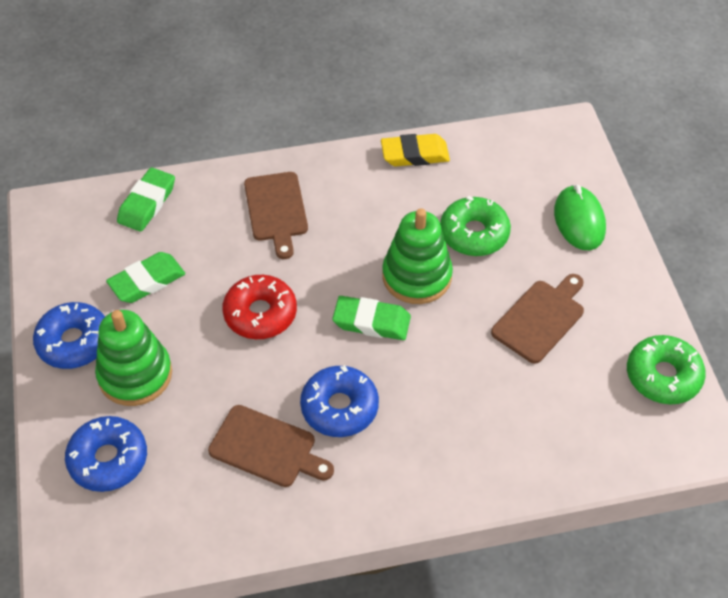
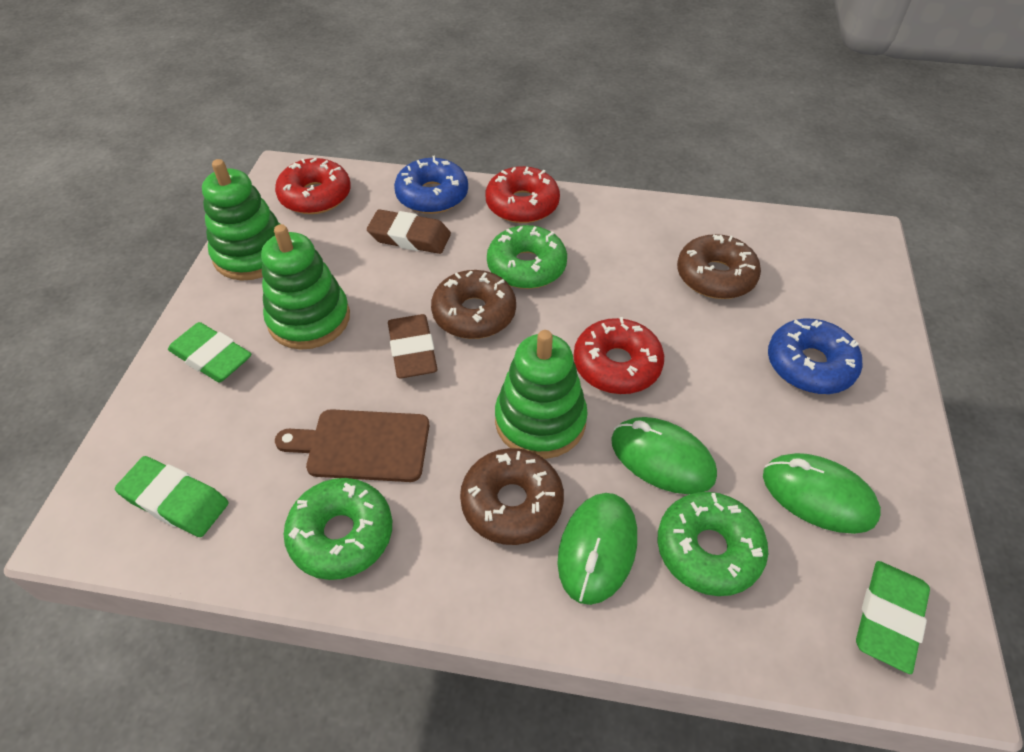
blue donut: 3 -> 2
brown cutting board: 3 -> 1
brown donut: 0 -> 3
brown eraser: 0 -> 2
green donut: 2 -> 3
green mouse: 1 -> 3
green stacking toy: 2 -> 3
red donut: 1 -> 3
yellow eraser: 1 -> 0

